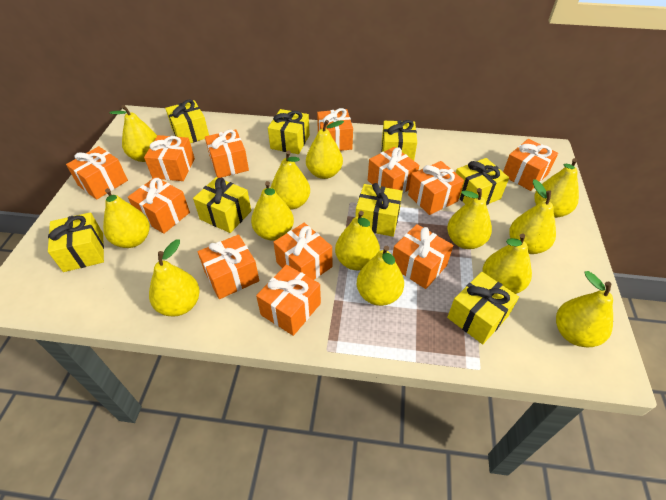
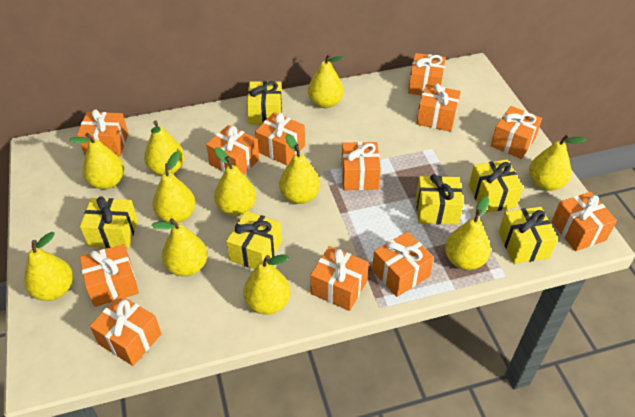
yellow gift: 8 -> 6
yellow pear: 13 -> 11

